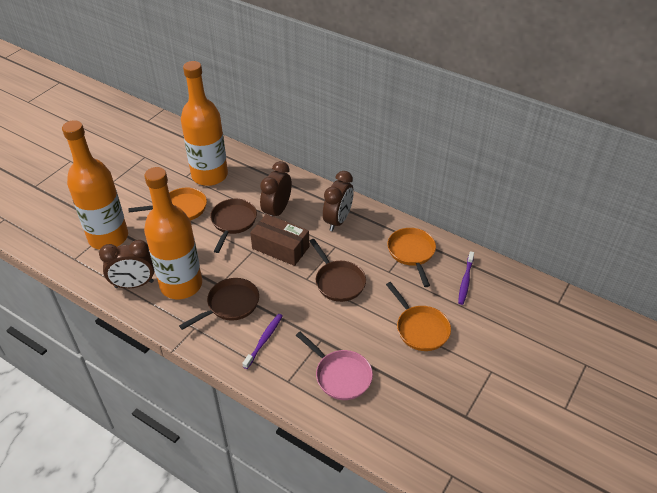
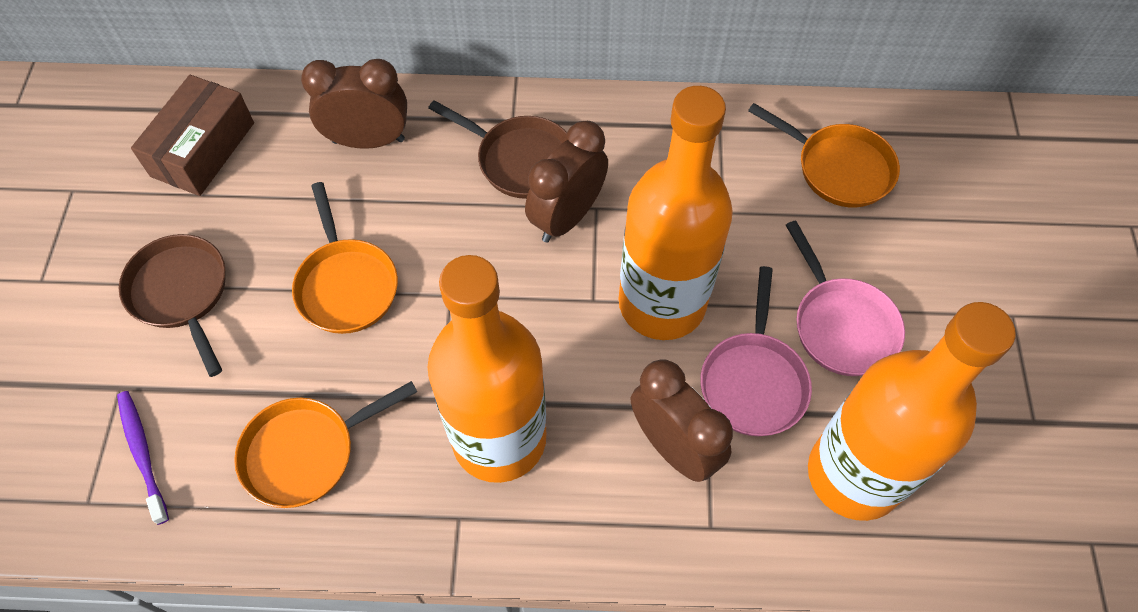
brown pan: 3 -> 2
pink pan: 1 -> 2
purple toothbrush: 2 -> 1

